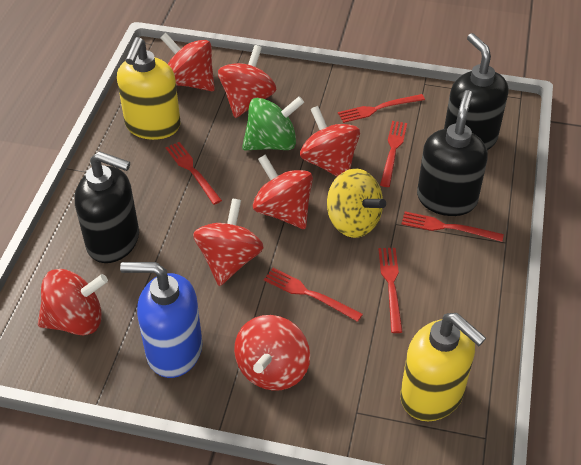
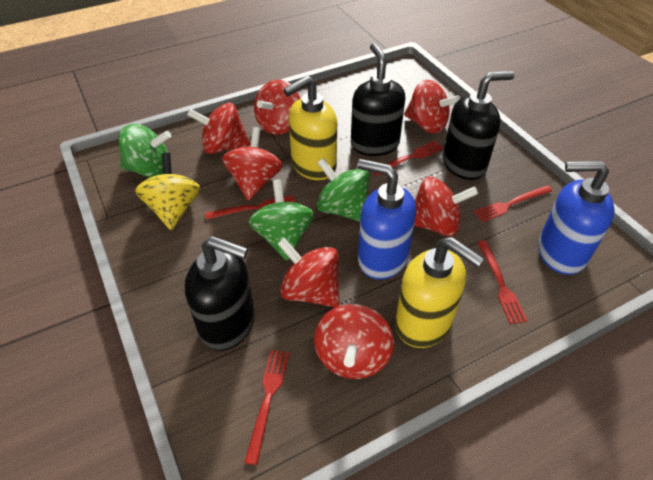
blue soap dispenser: 1 -> 2
green spinning top: 1 -> 3
red fork: 6 -> 5

